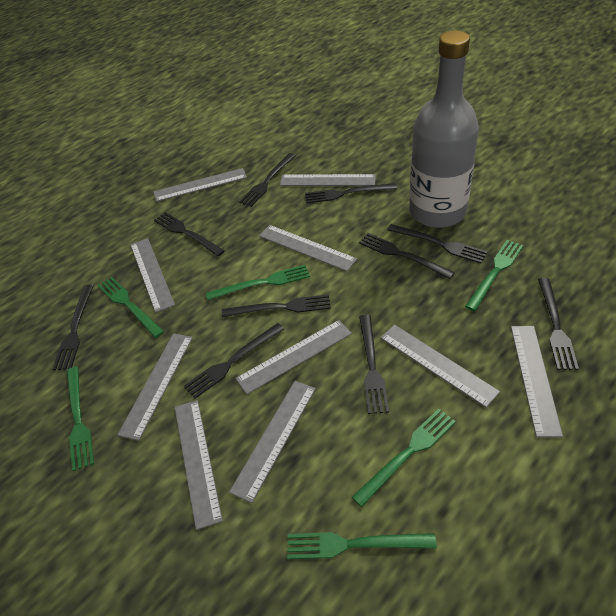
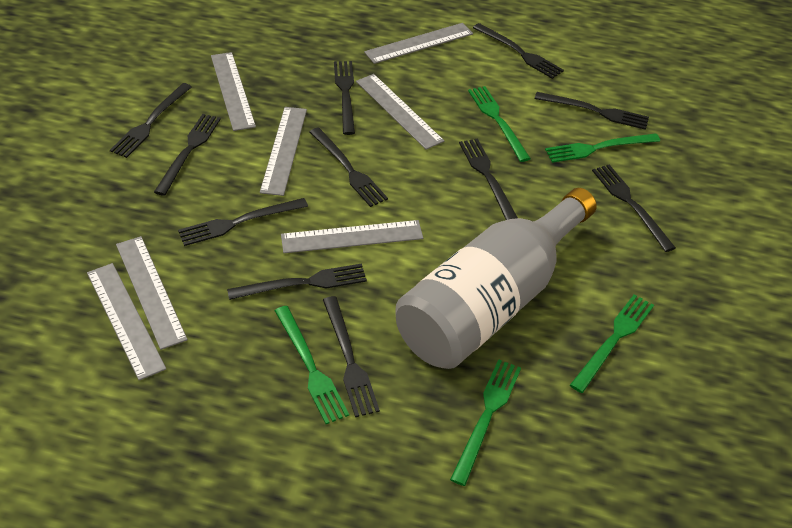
black fork: 10 -> 11
green fork: 6 -> 5
grey ruler: 10 -> 7

